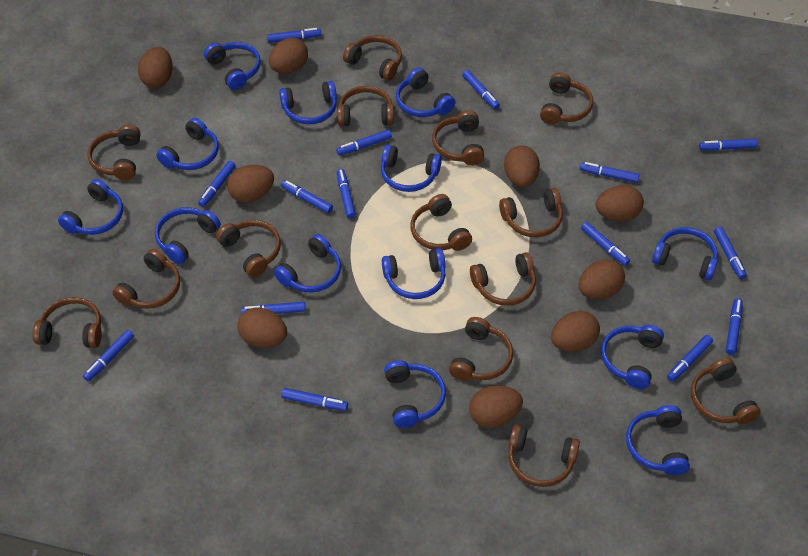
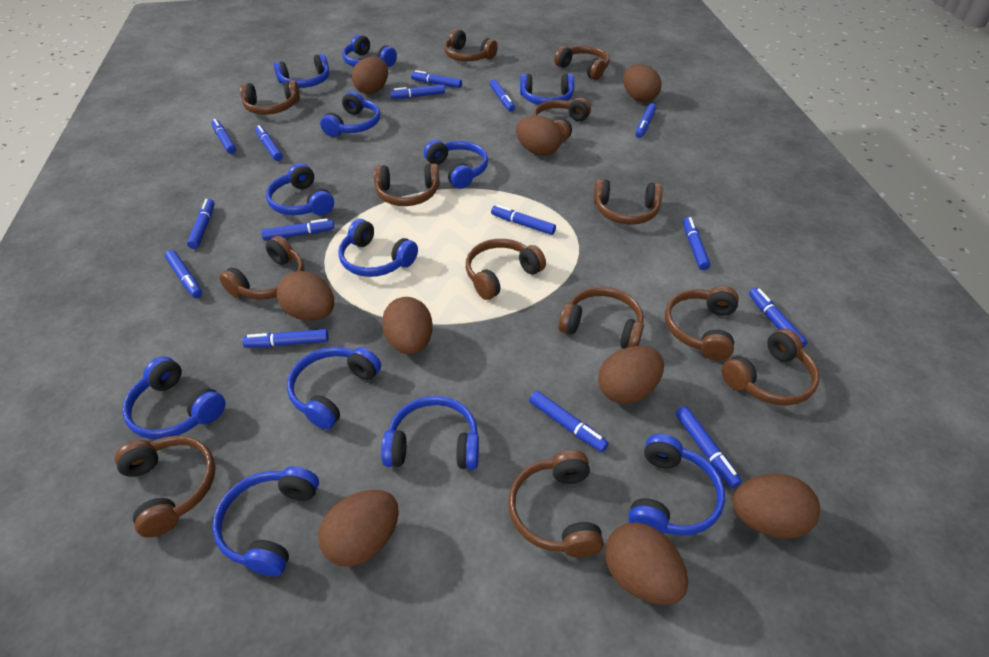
blue headphones: 13 -> 12
brown headphones: 14 -> 13

